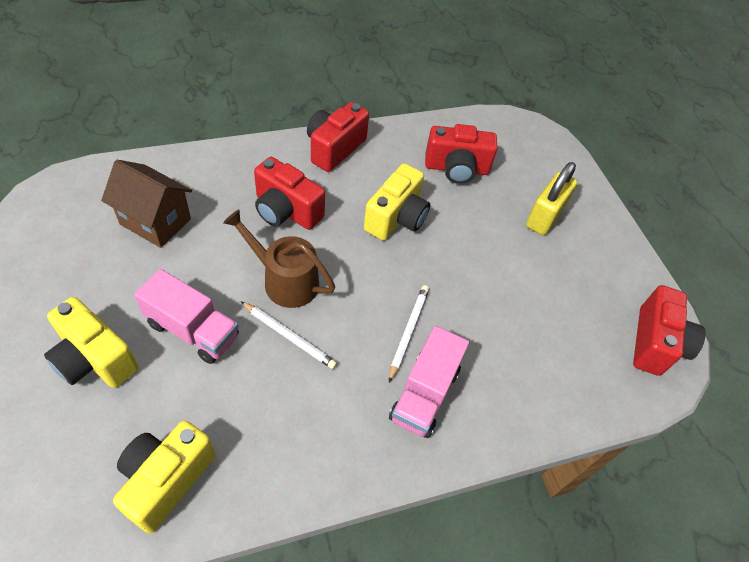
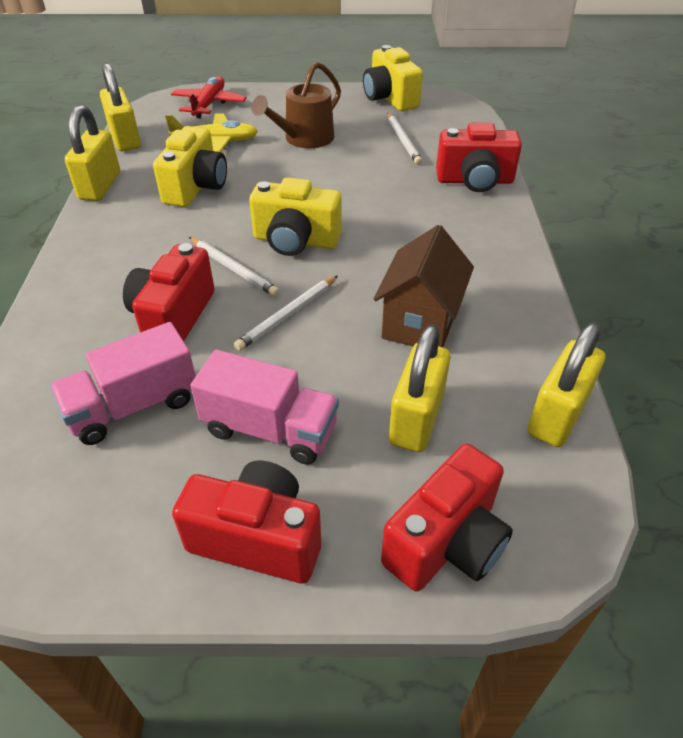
red plane: 0 -> 1
white pencil: 2 -> 3
yellow padlock: 1 -> 4
yellow plane: 0 -> 1

